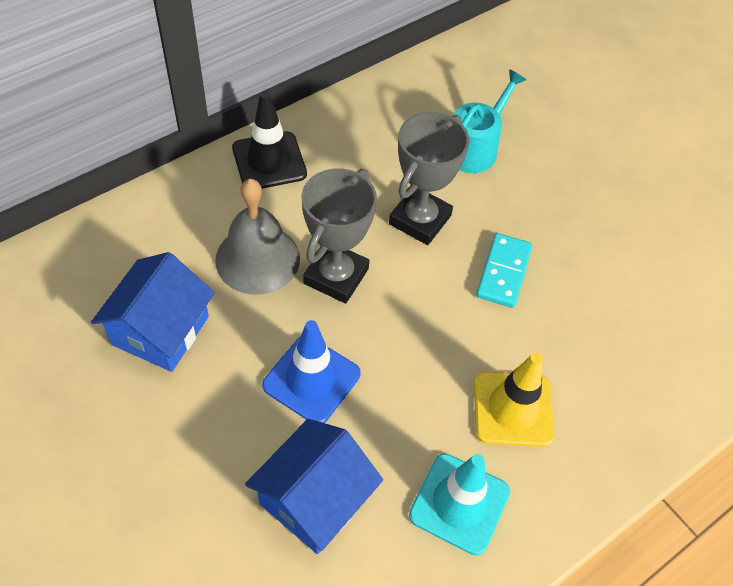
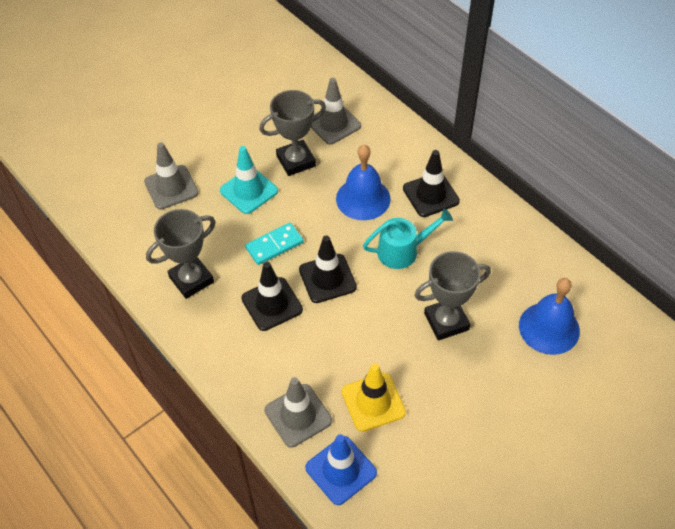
black traffic cone: 1 -> 3
blue bell: 0 -> 2
blue house: 2 -> 0
grey bell: 1 -> 0
grey traffic cone: 0 -> 3
grey trophy: 2 -> 3

